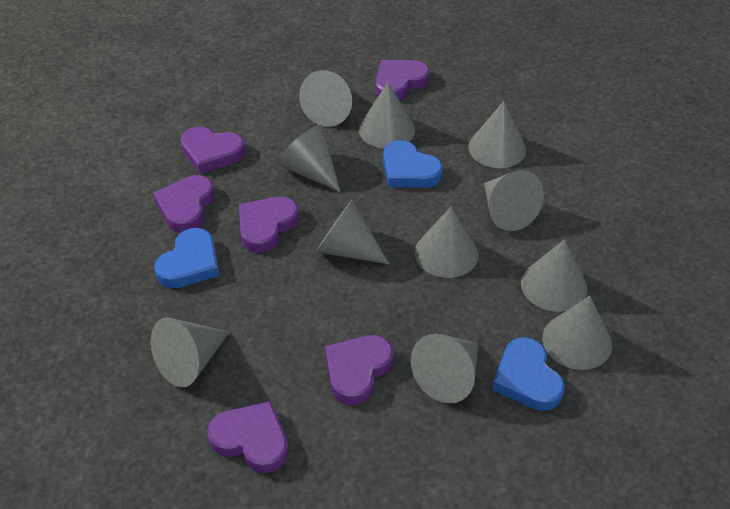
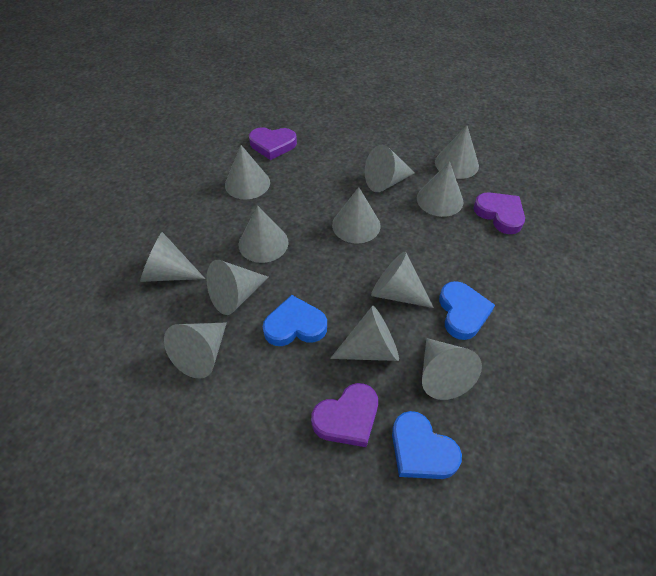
grey cone: 11 -> 12
purple heart: 6 -> 3

